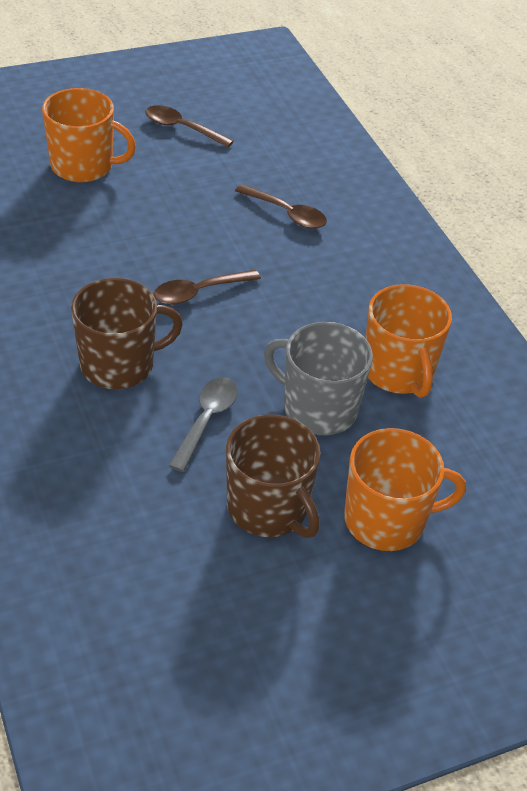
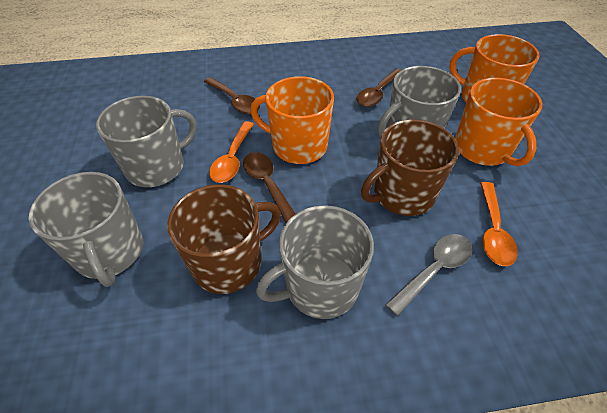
grey mug: 1 -> 4
orange spoon: 0 -> 2

